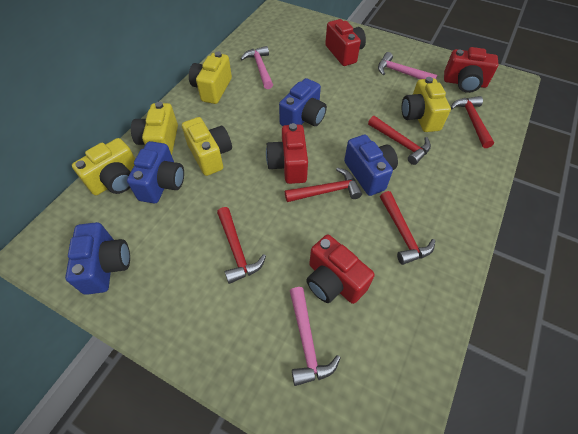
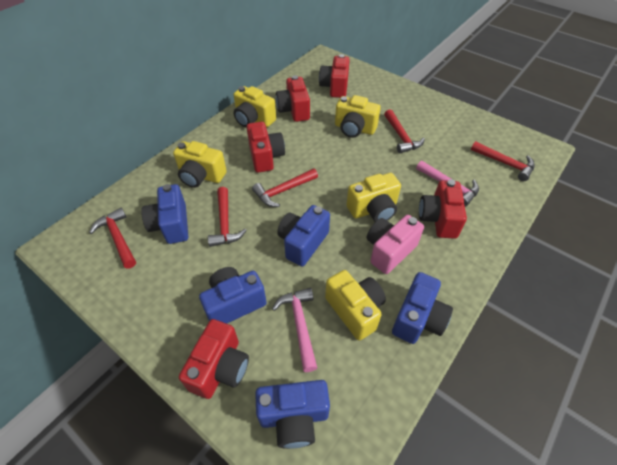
blue camera: 4 -> 5
pink camera: 0 -> 1
pink hammer: 3 -> 2
red camera: 4 -> 5

